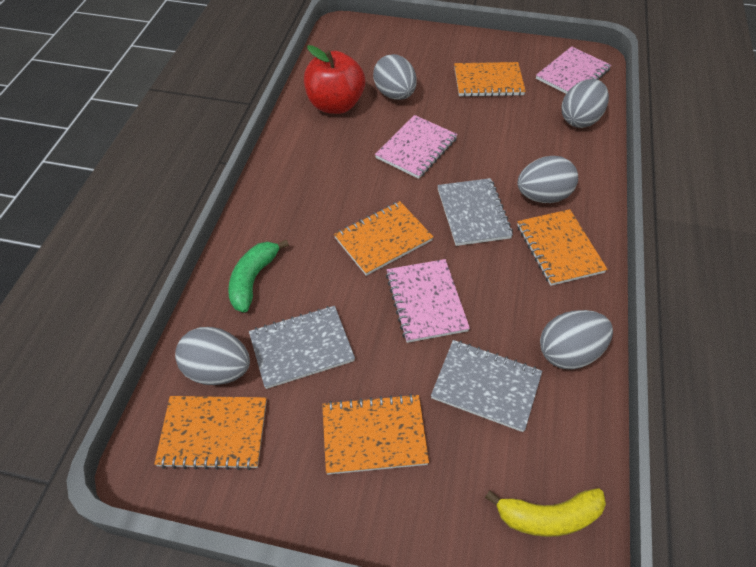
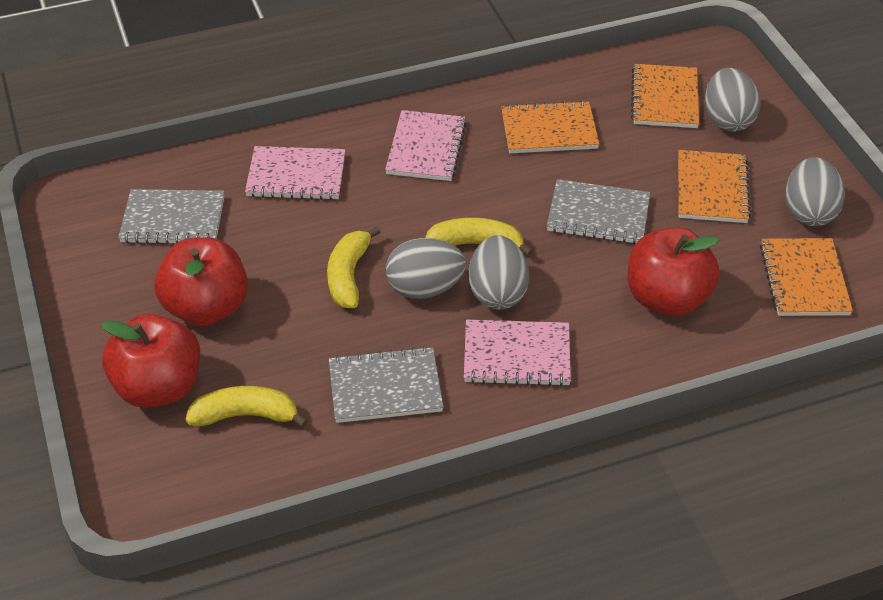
green banana: 1 -> 0
grey egg: 5 -> 4
orange notebook: 5 -> 4
red apple: 1 -> 3
yellow banana: 1 -> 3

